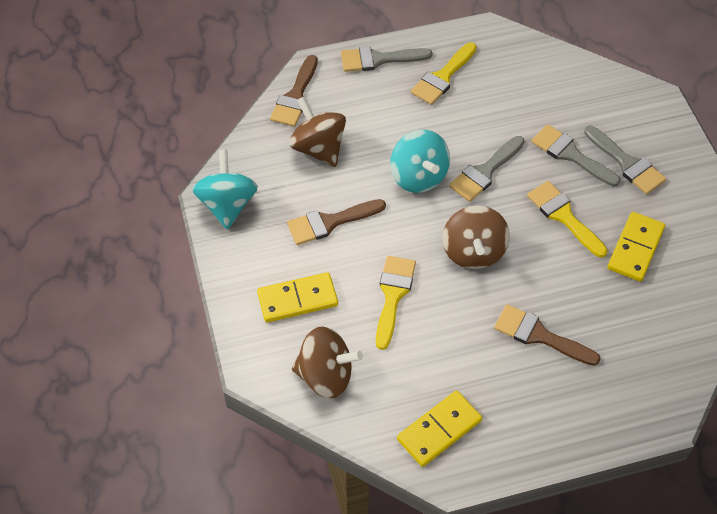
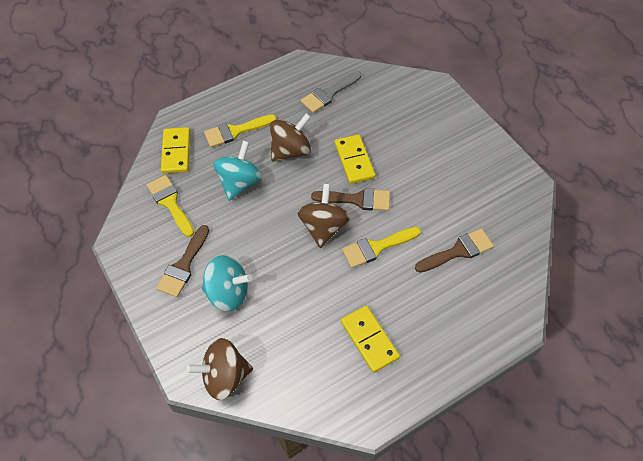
grey brush: 4 -> 1

